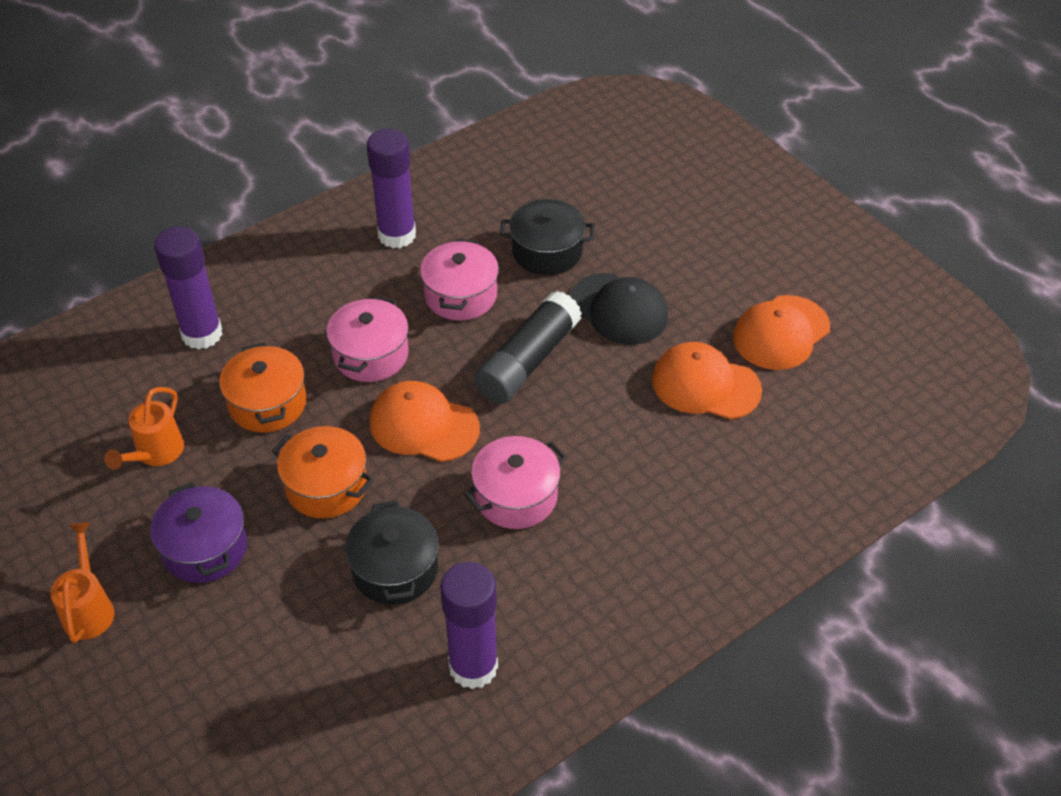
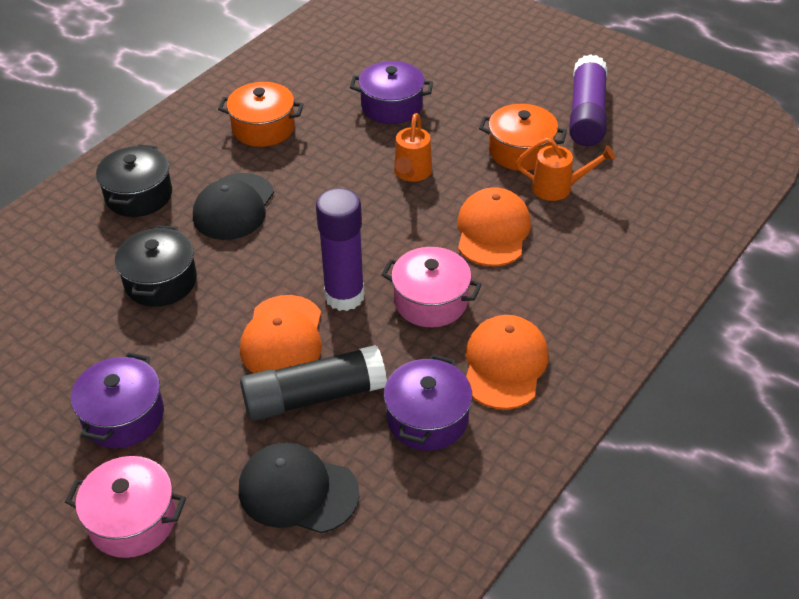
black cap: 1 -> 2
pink pot: 3 -> 2
purple glue stick: 3 -> 2
purple pot: 1 -> 3

